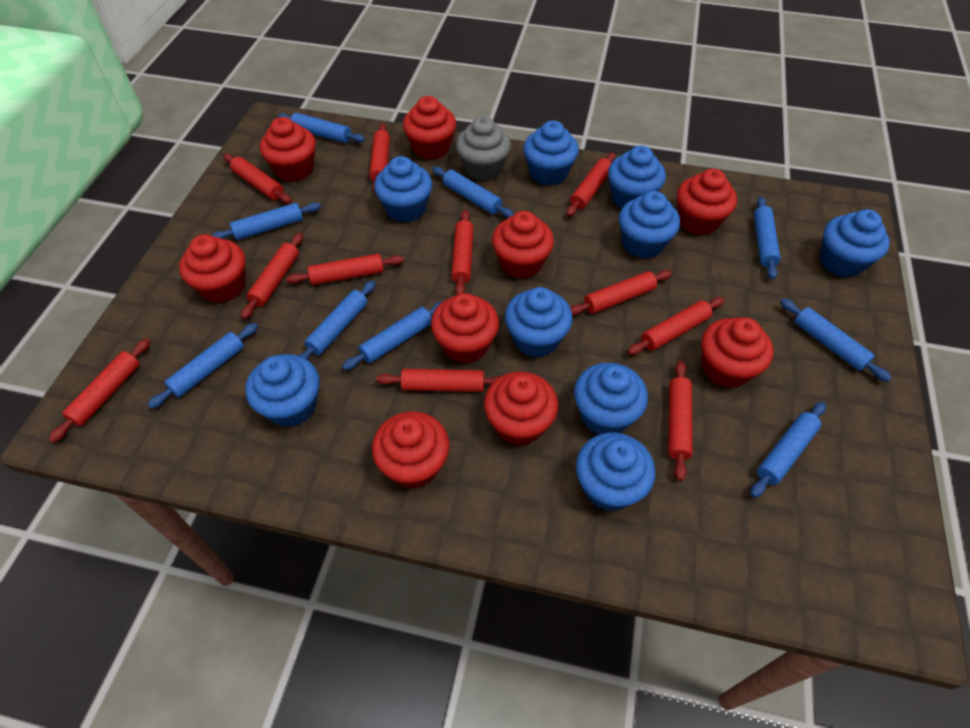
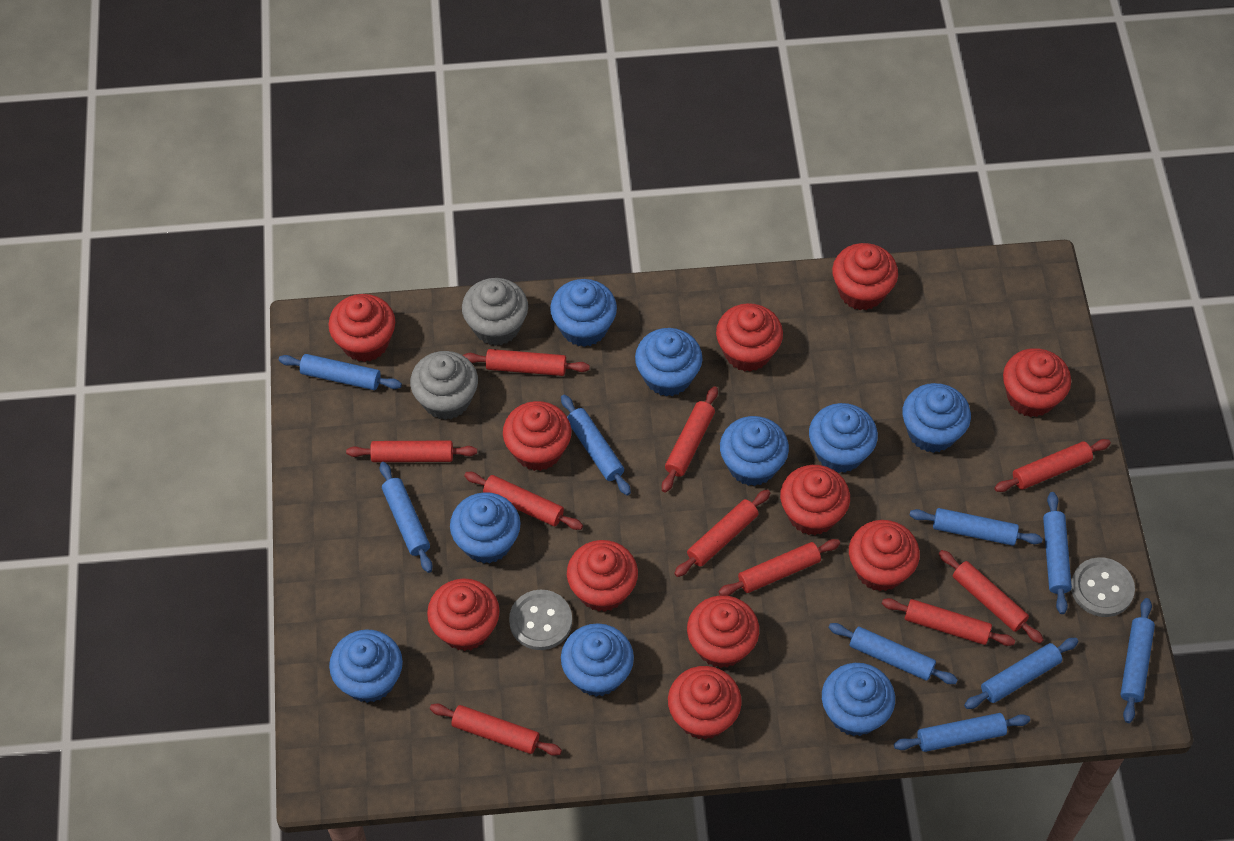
grey button: 0 -> 2
grey cupcake: 1 -> 2
red cupcake: 9 -> 11
red rolling pin: 11 -> 10

